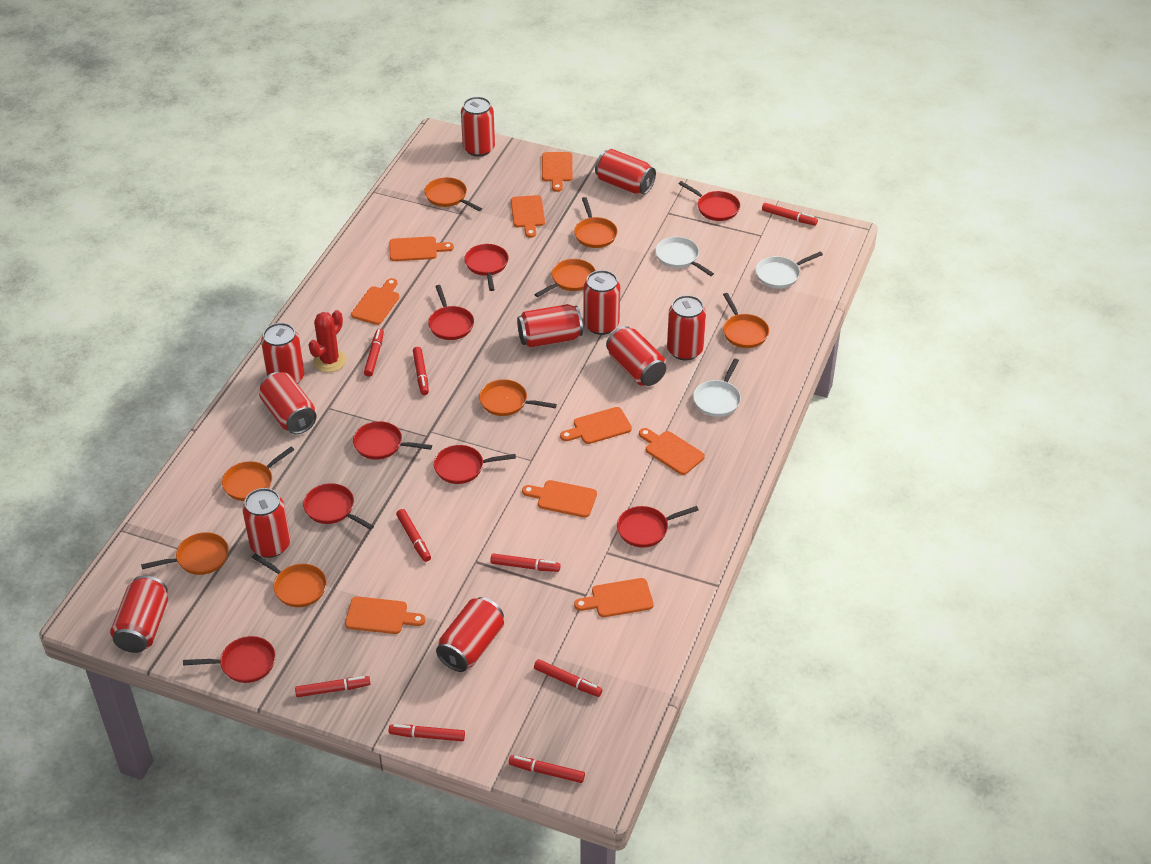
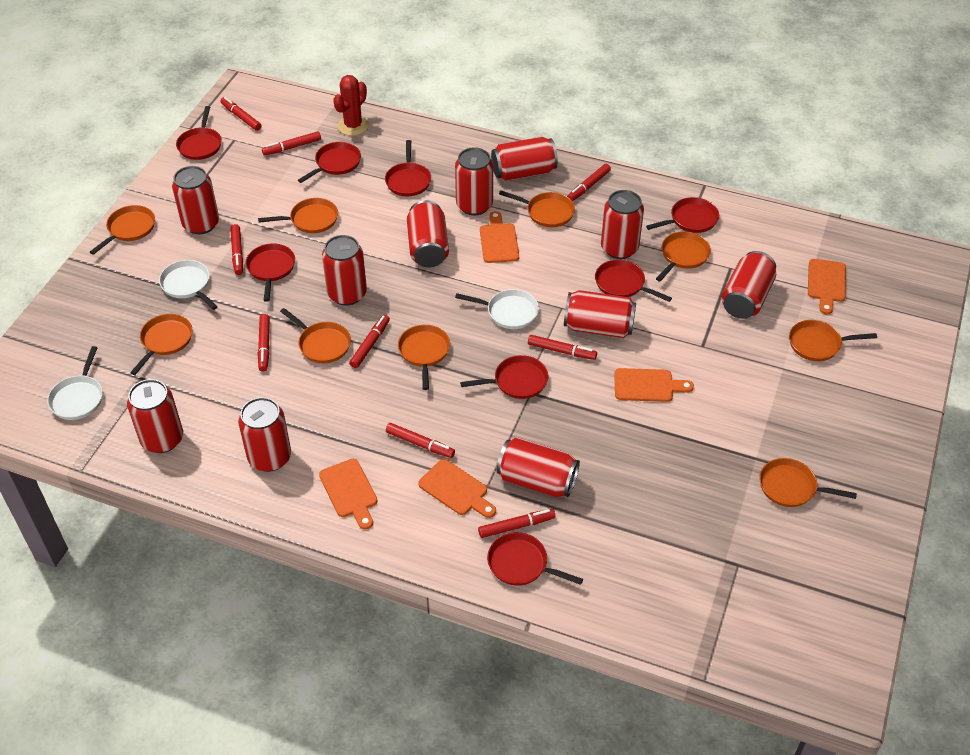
orange cutting board: 9 -> 5
orange pan: 8 -> 9

